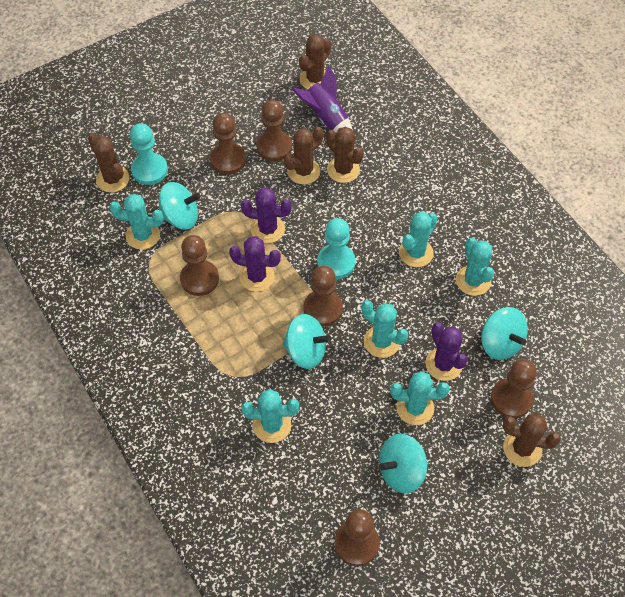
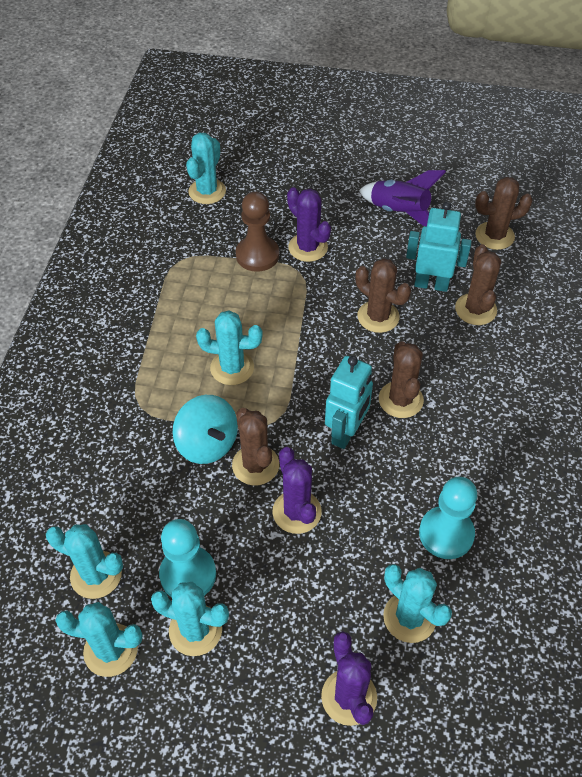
brown pawn: 6 -> 1
turquoise robot: 0 -> 2
turquoise spinning top: 4 -> 1

